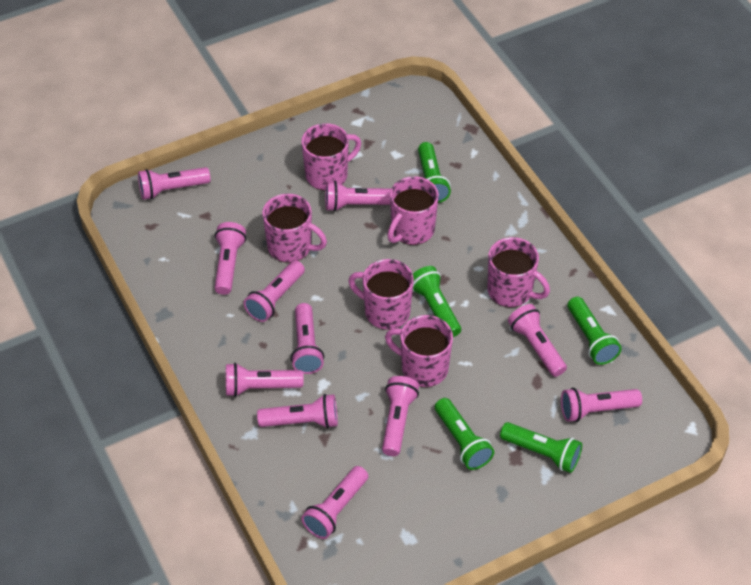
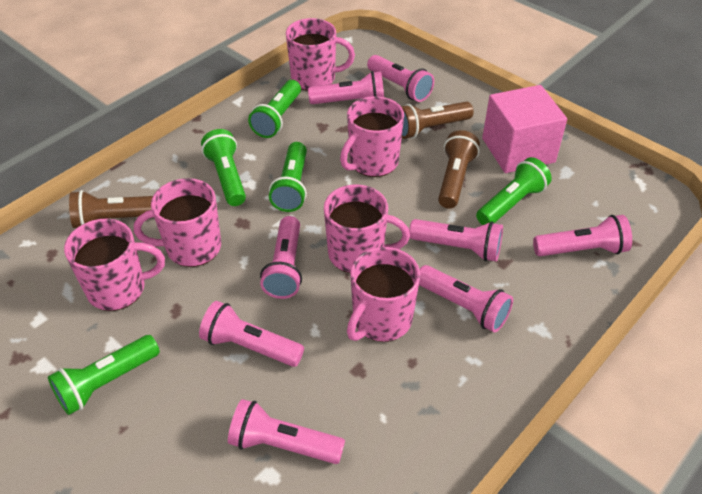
brown flashlight: 0 -> 3
pink cube: 0 -> 1
pink flashlight: 11 -> 8

